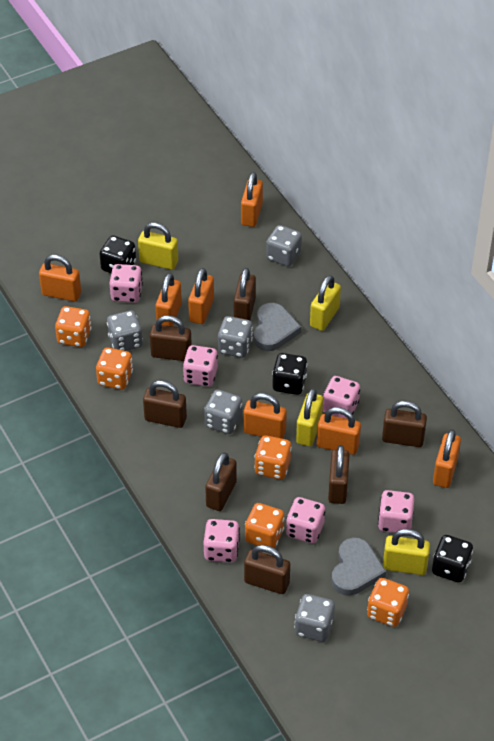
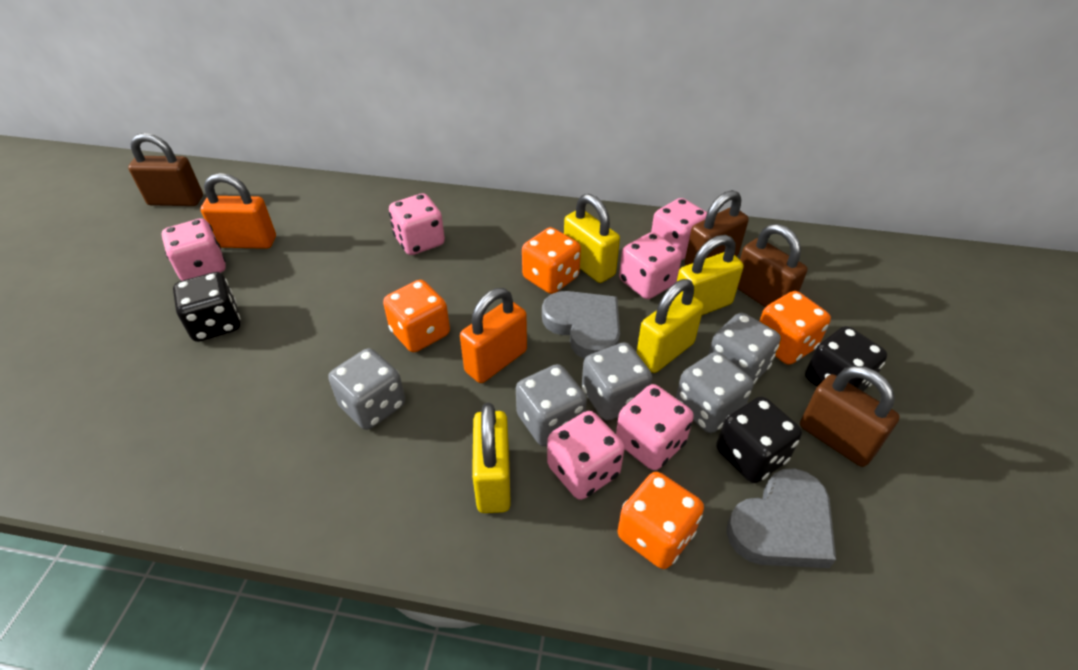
brown padlock: 7 -> 4
orange dice: 5 -> 4
orange padlock: 7 -> 2

